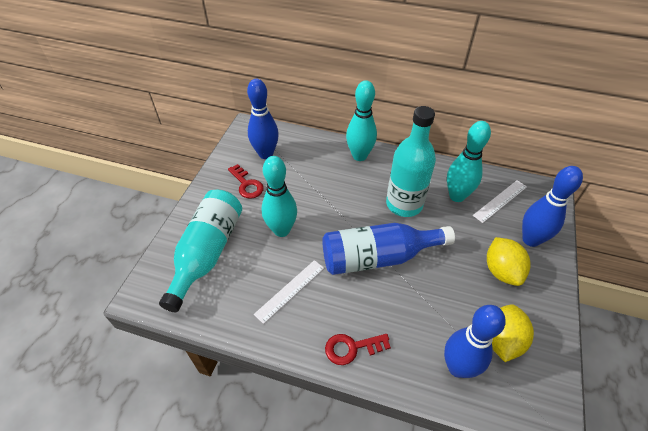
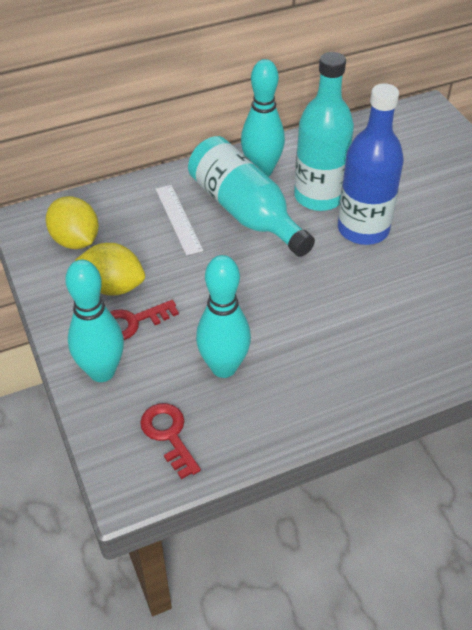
blue bowling pin: 3 -> 0
white ruler: 2 -> 1

